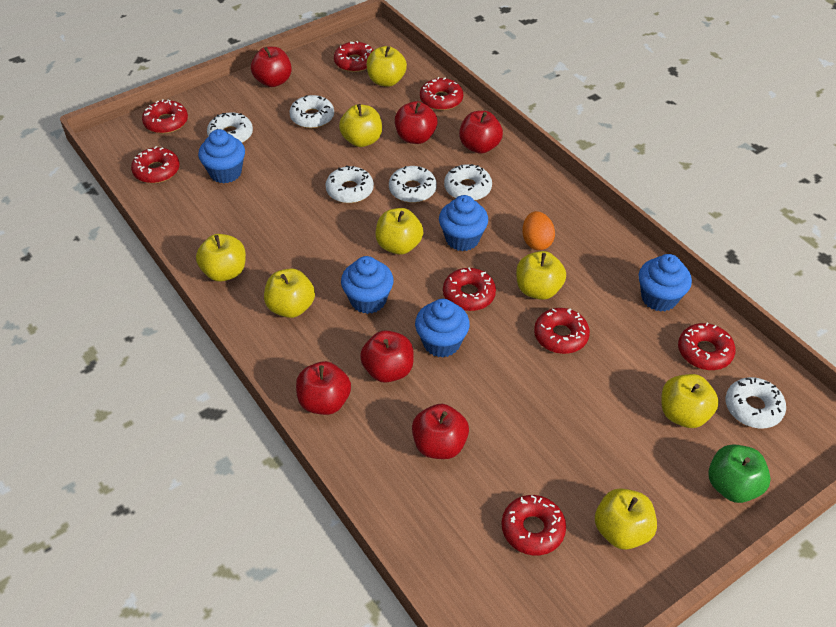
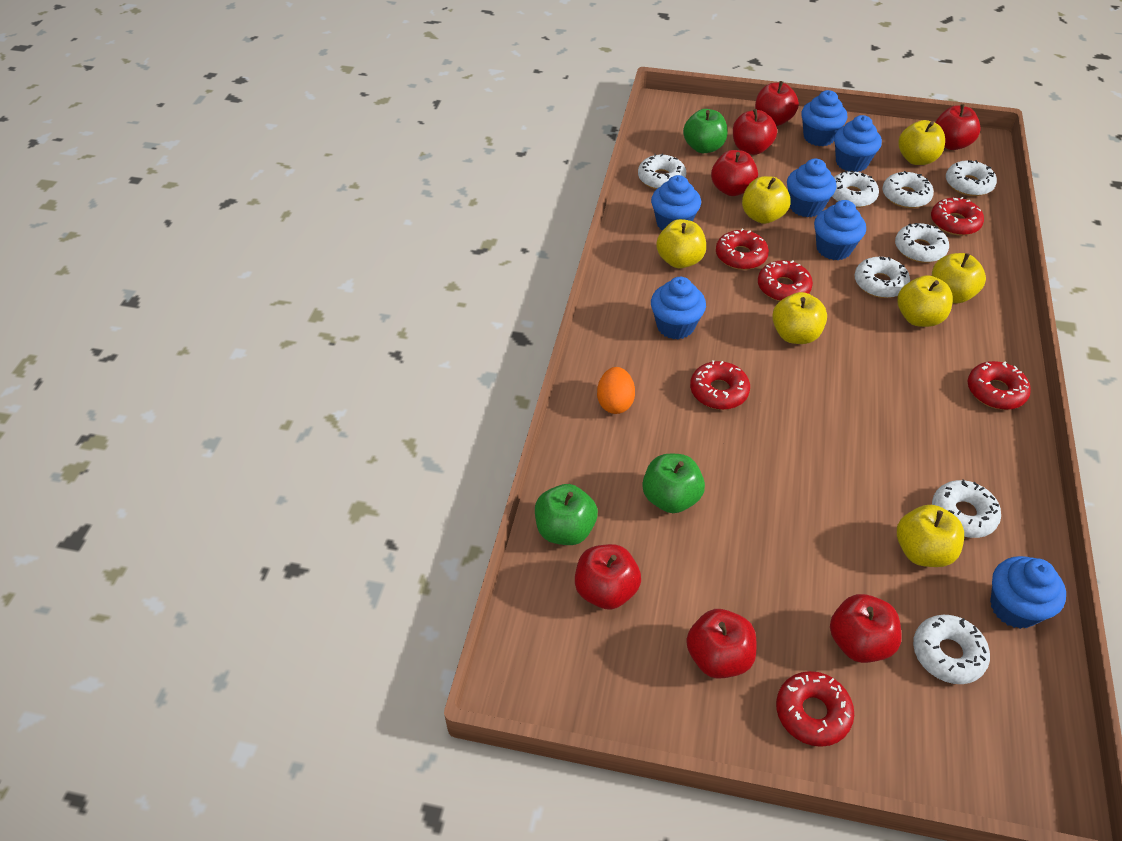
blue cupcake: 5 -> 7
green apple: 1 -> 3
red apple: 6 -> 7
red donut: 8 -> 6
white donut: 6 -> 8
yellow apple: 8 -> 7

